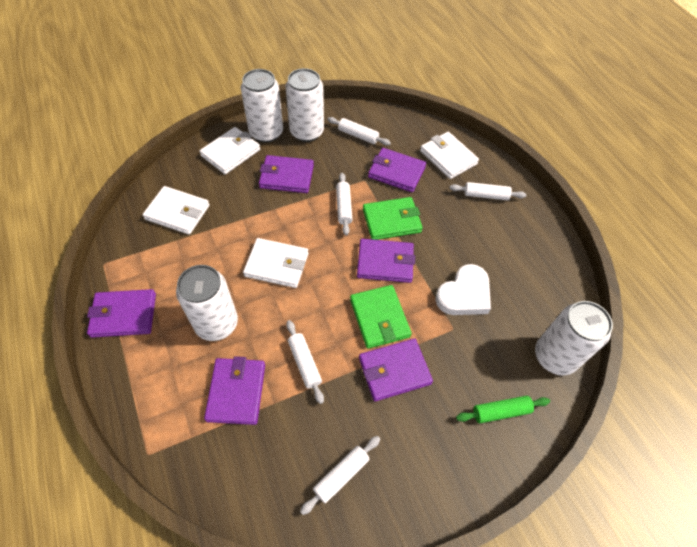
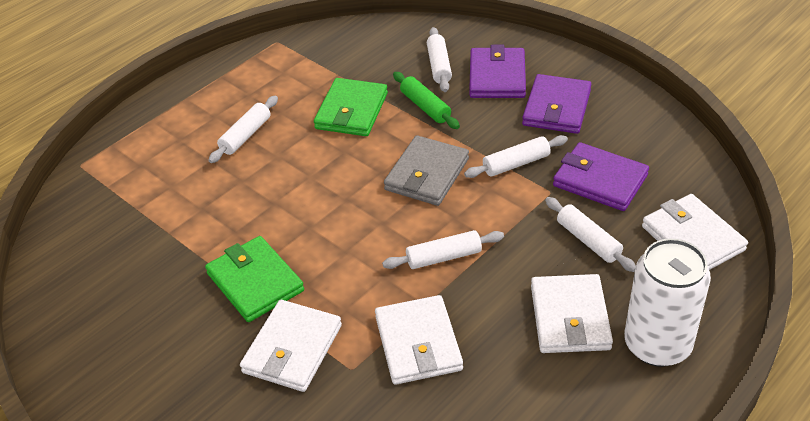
grey wallet: 0 -> 1
purple wallet: 6 -> 3
white can: 4 -> 1
white heart: 1 -> 0

